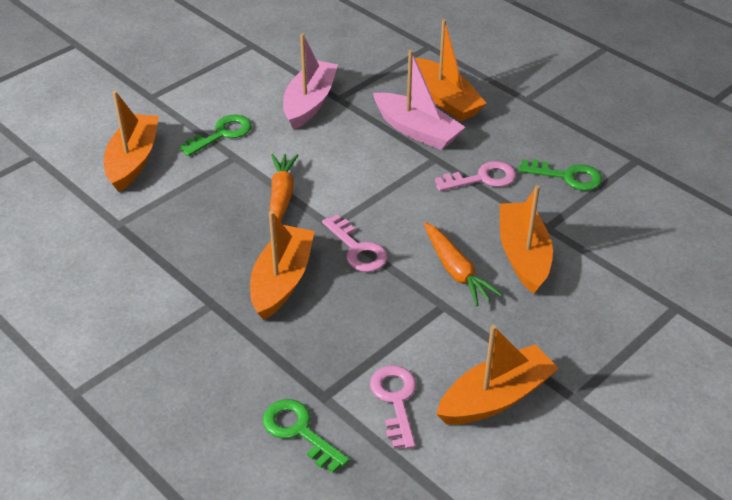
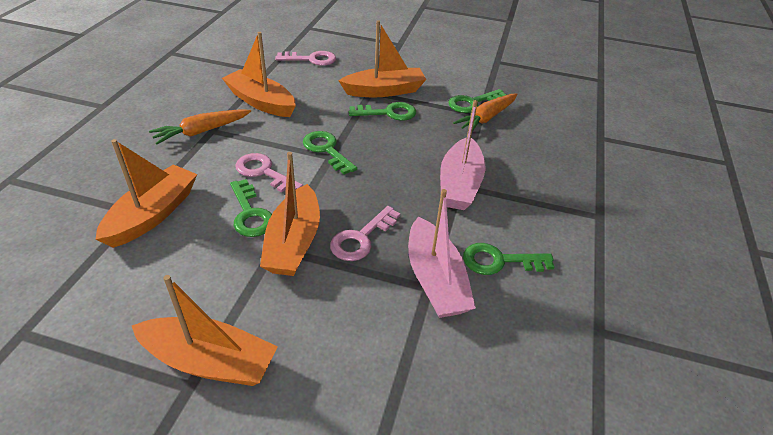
green key: 3 -> 5

